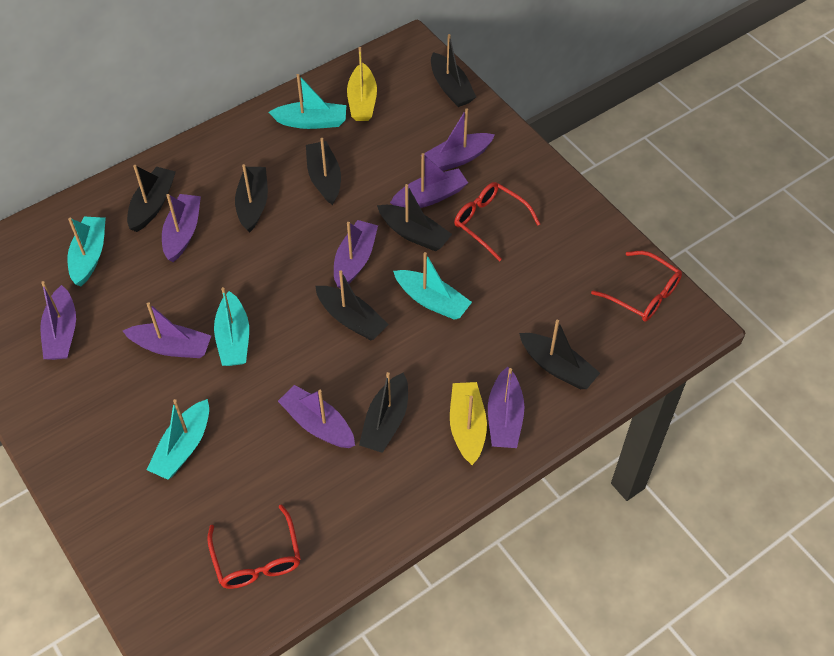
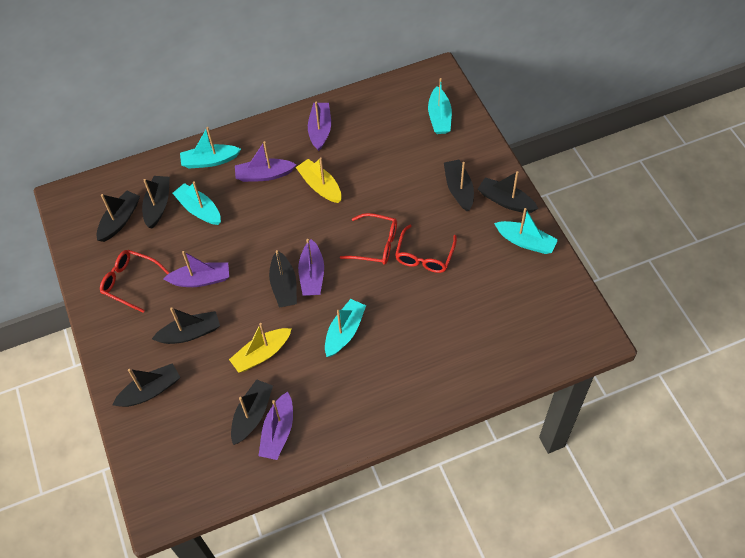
purple boat: 8 -> 5

